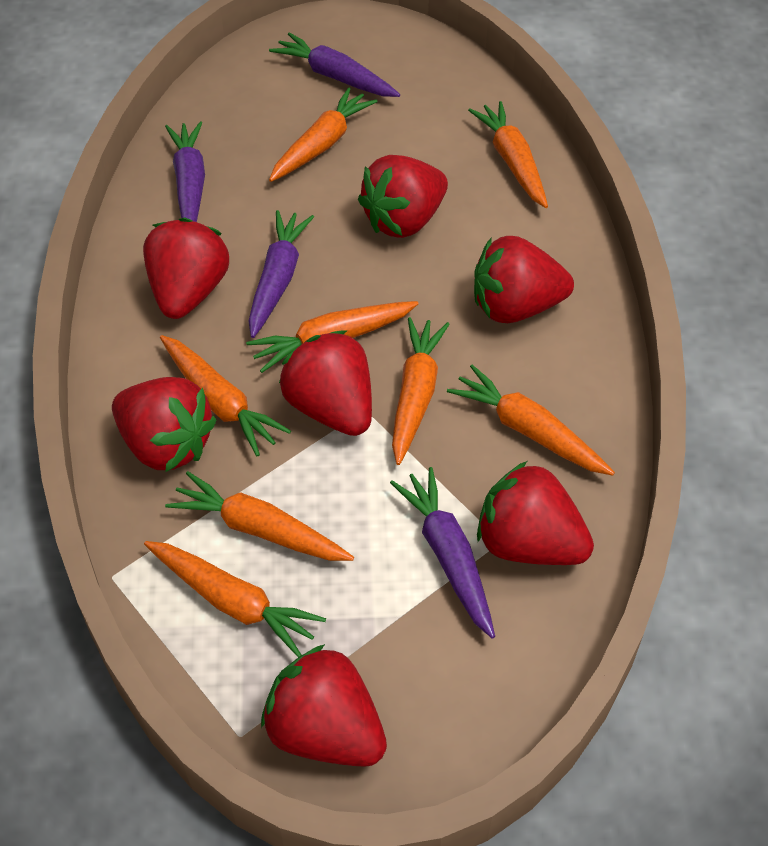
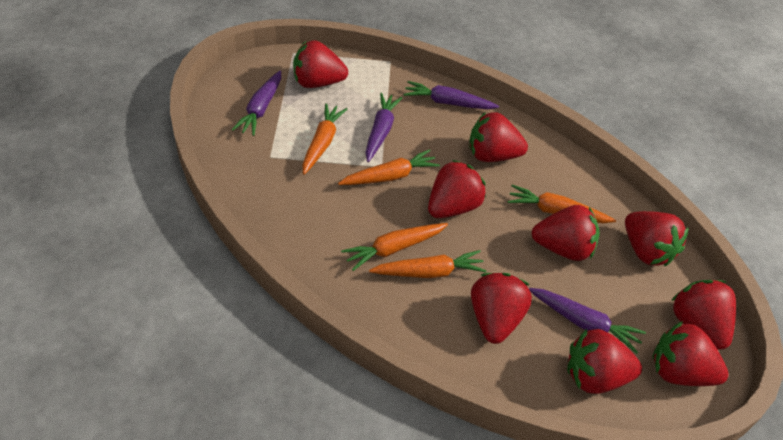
orange carrot: 8 -> 5
red strawberry: 7 -> 9

